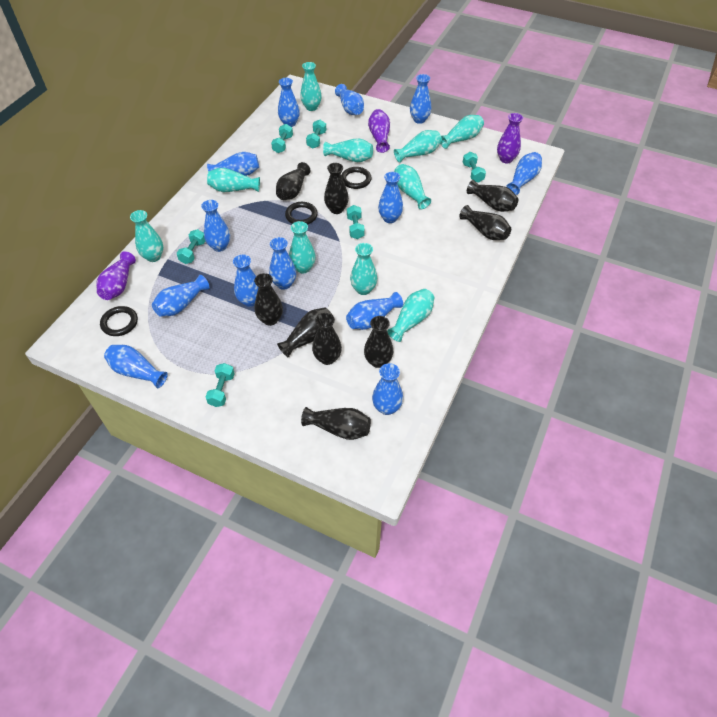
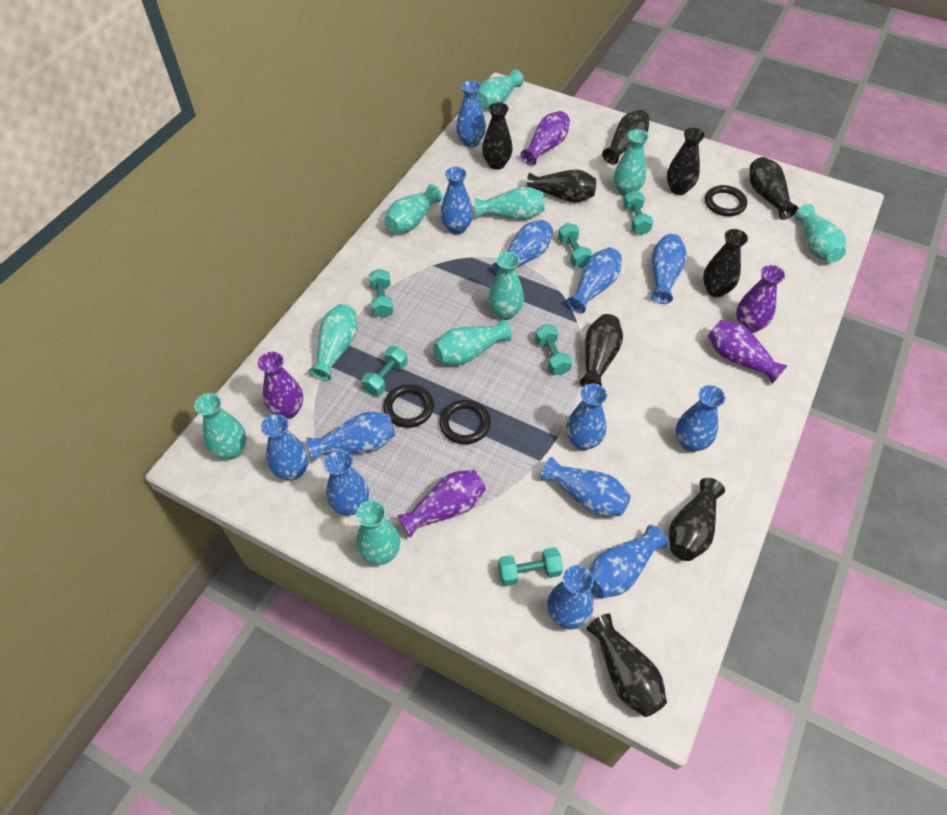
purple vase: 3 -> 5

